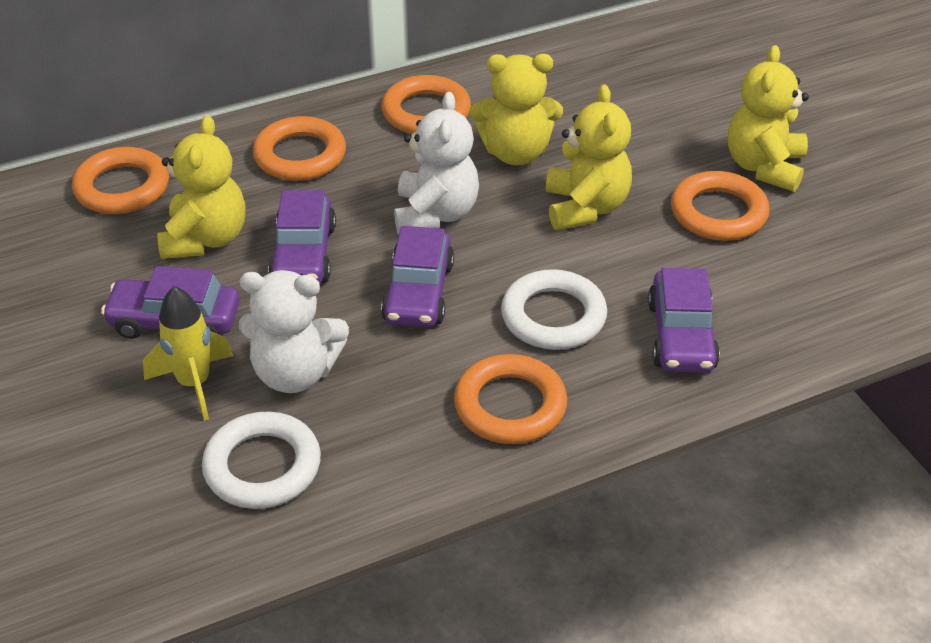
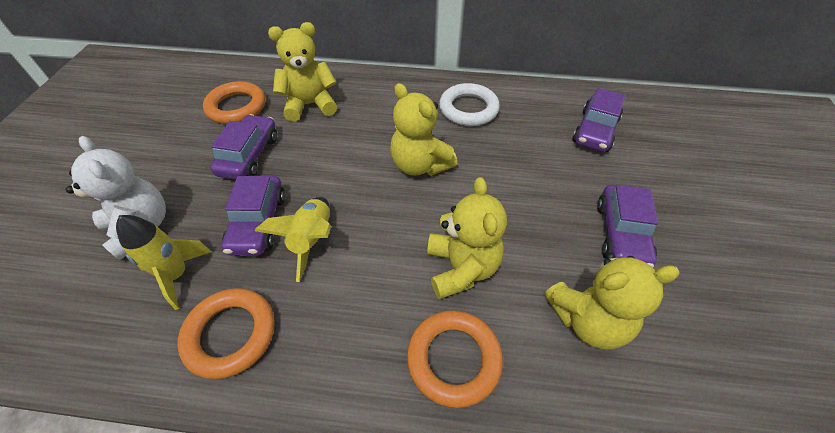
orange ring: 5 -> 3
white ring: 2 -> 1
white teddy bear: 2 -> 1
yellow rocket: 1 -> 2

